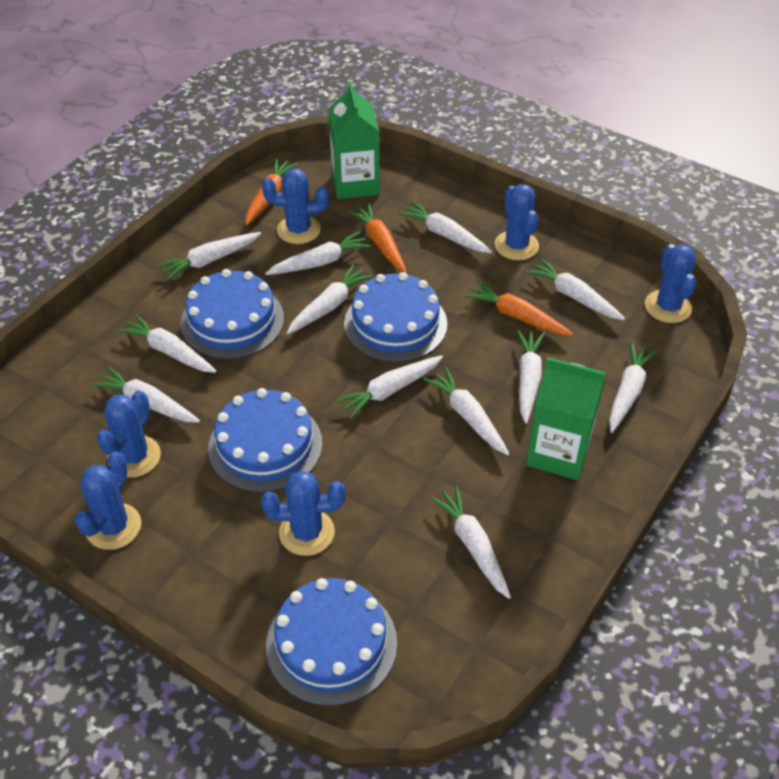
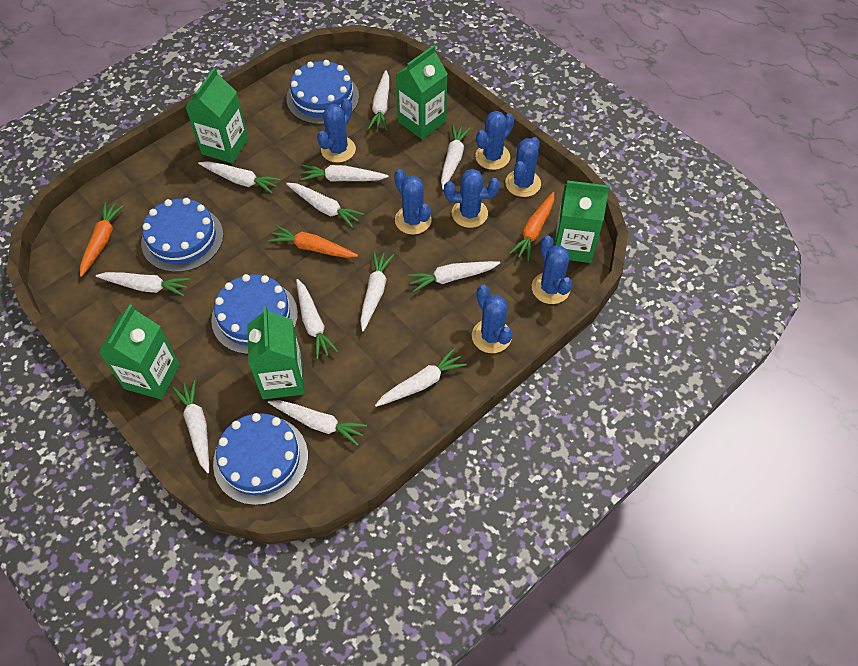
blue cactus: 6 -> 7
green carton: 2 -> 5

